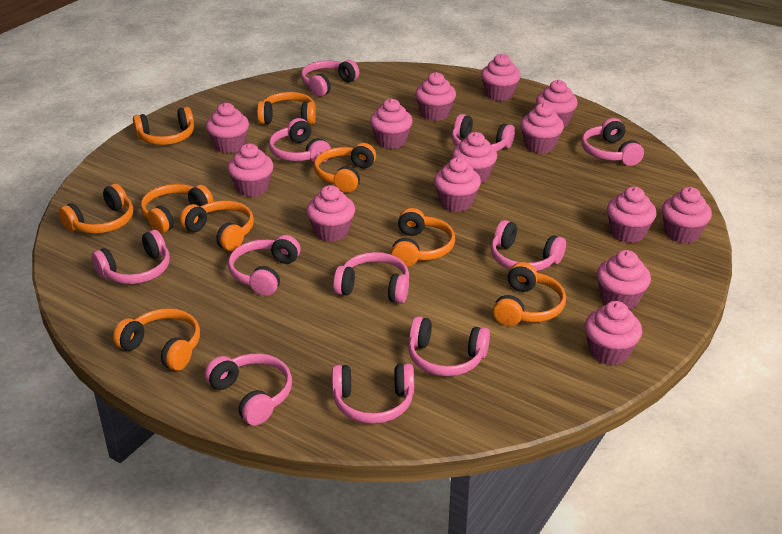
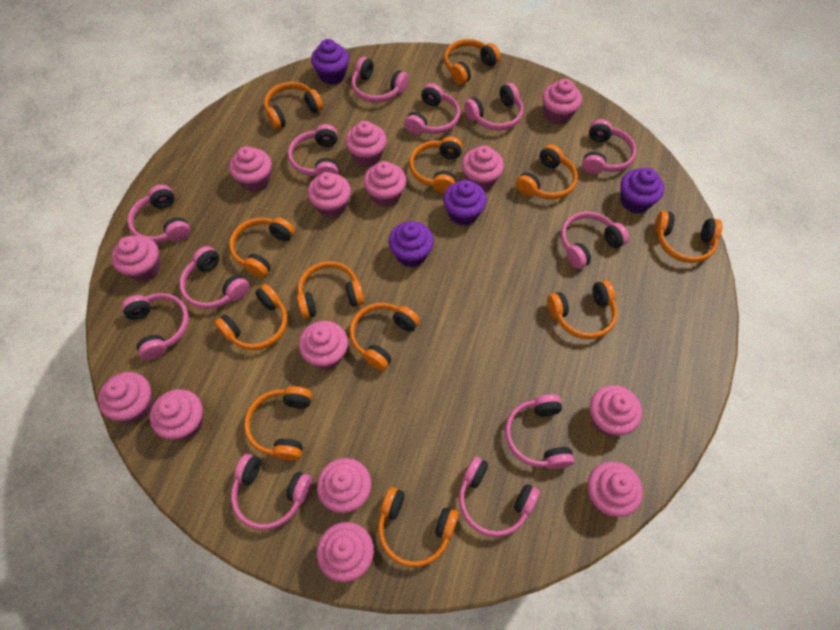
orange headphones: 9 -> 12
pink headphones: 11 -> 12
purple cupcake: 0 -> 4

